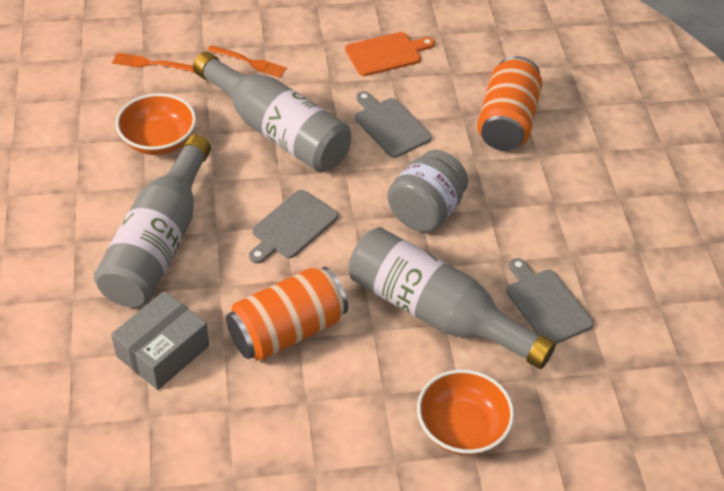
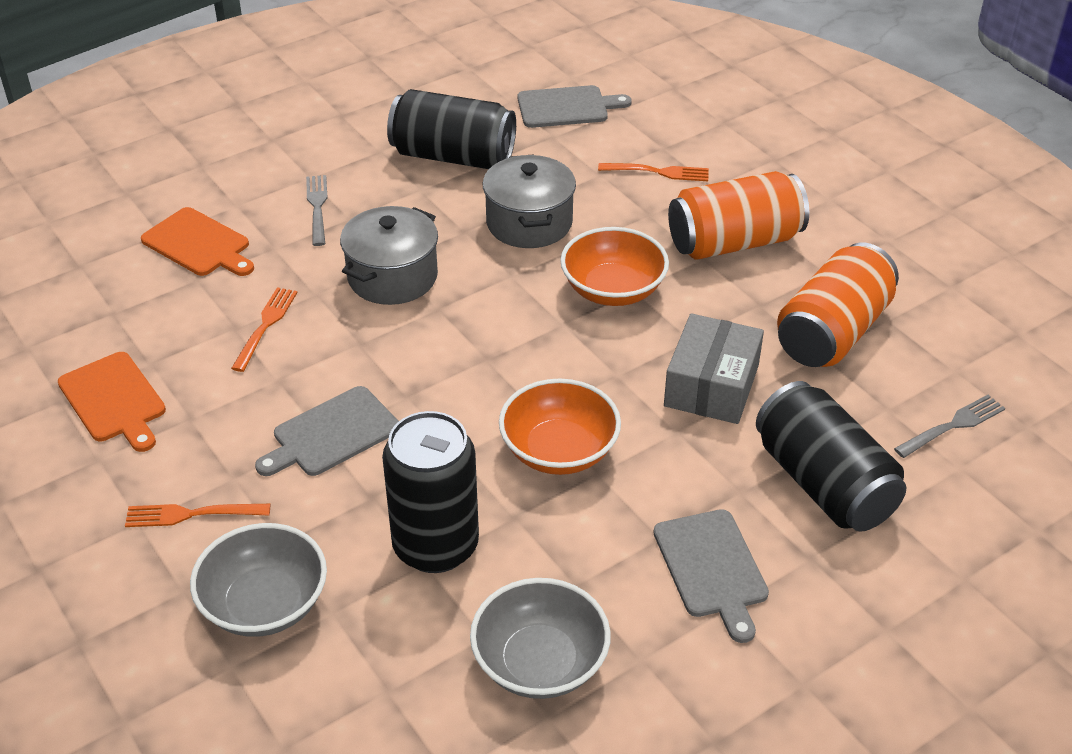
black can: 0 -> 3
grey bottle: 3 -> 0
grey bowl: 0 -> 2
grey fork: 0 -> 2
grey jar: 1 -> 0
grey pot: 0 -> 2
orange cutting board: 1 -> 2
orange fork: 2 -> 3

